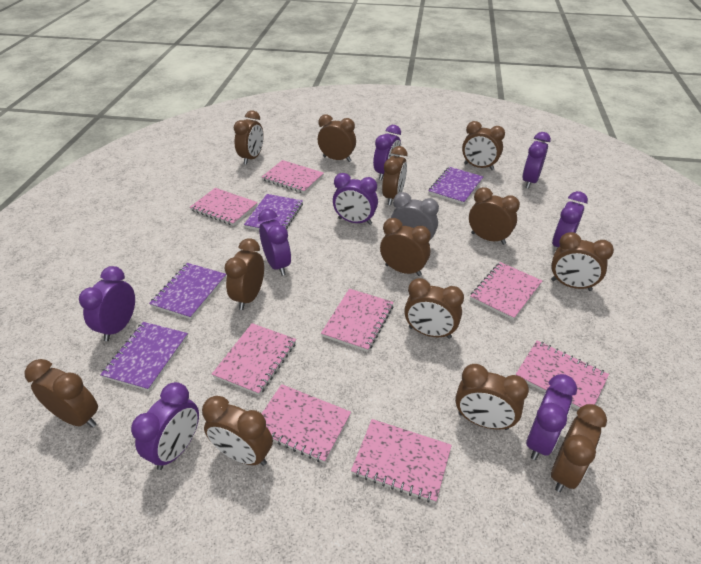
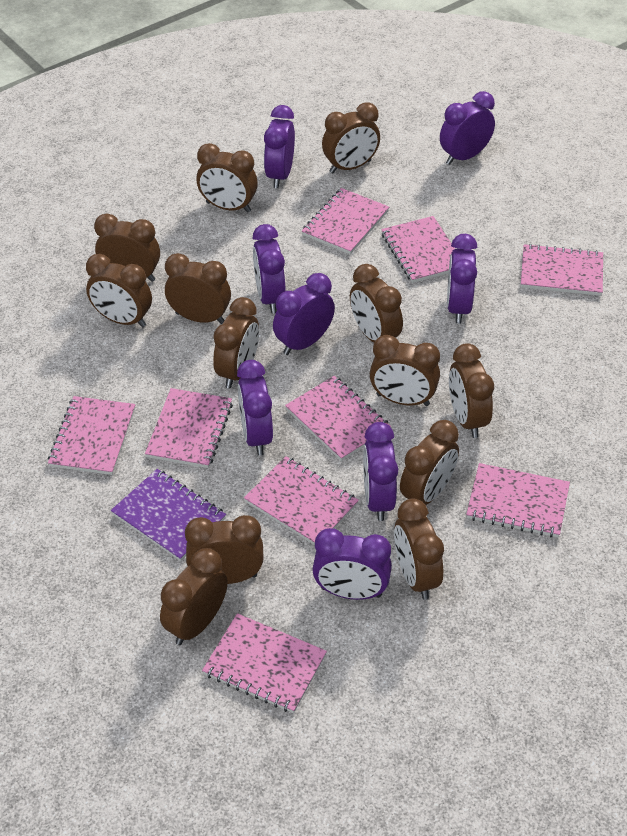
grey clock: 1 -> 0
pink notebook: 8 -> 9
purple notebook: 4 -> 1

